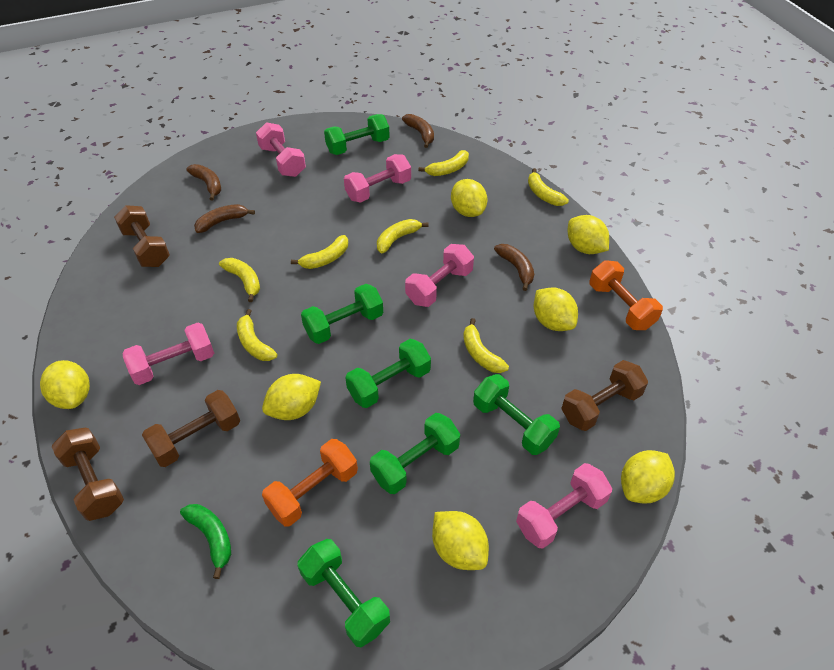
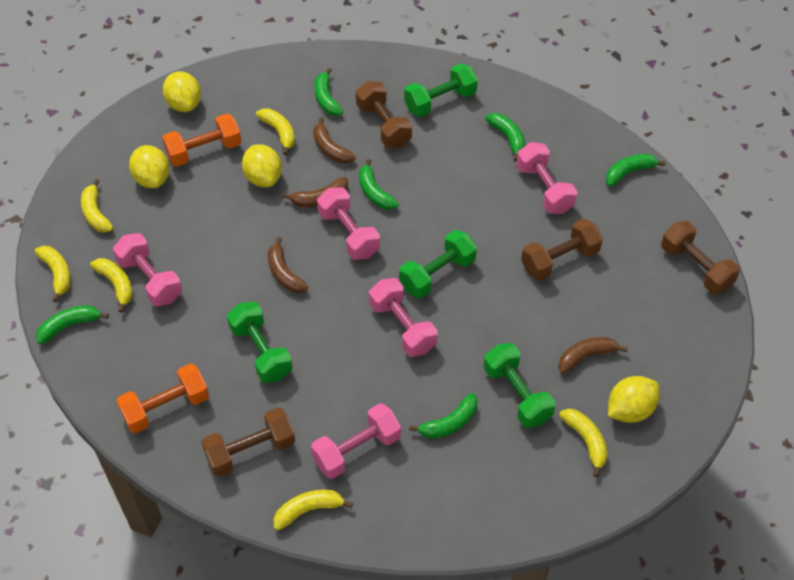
green banana: 1 -> 6
green dumbbell: 6 -> 4
yellow banana: 7 -> 6
yellow lemon: 7 -> 4

